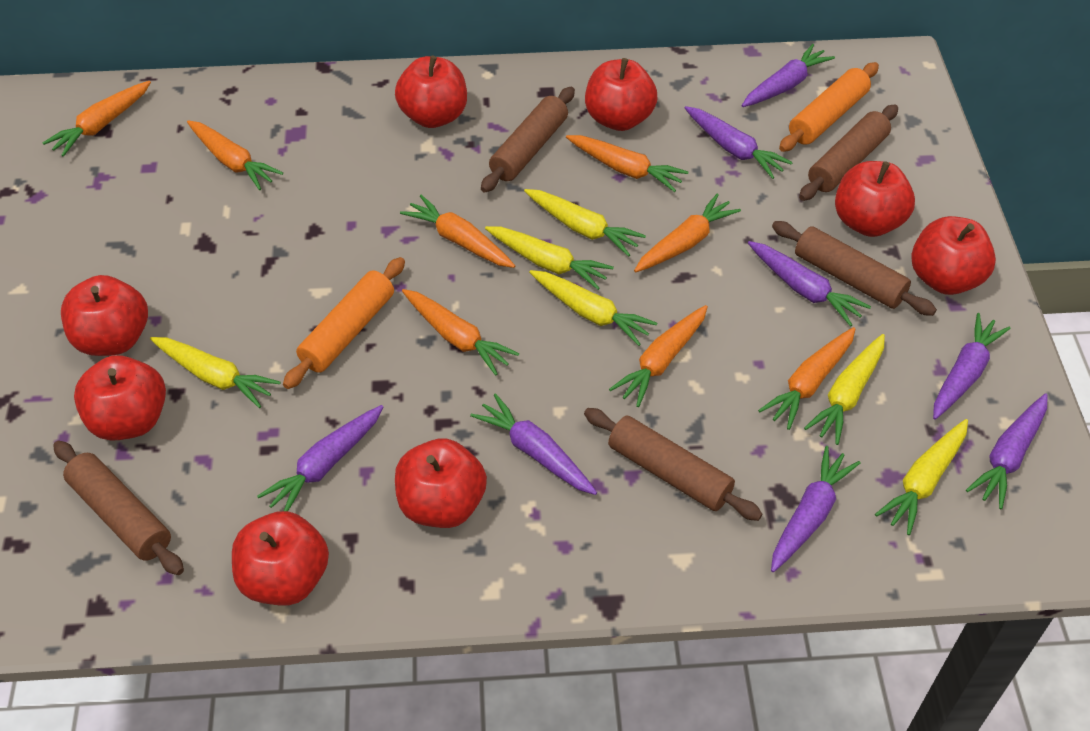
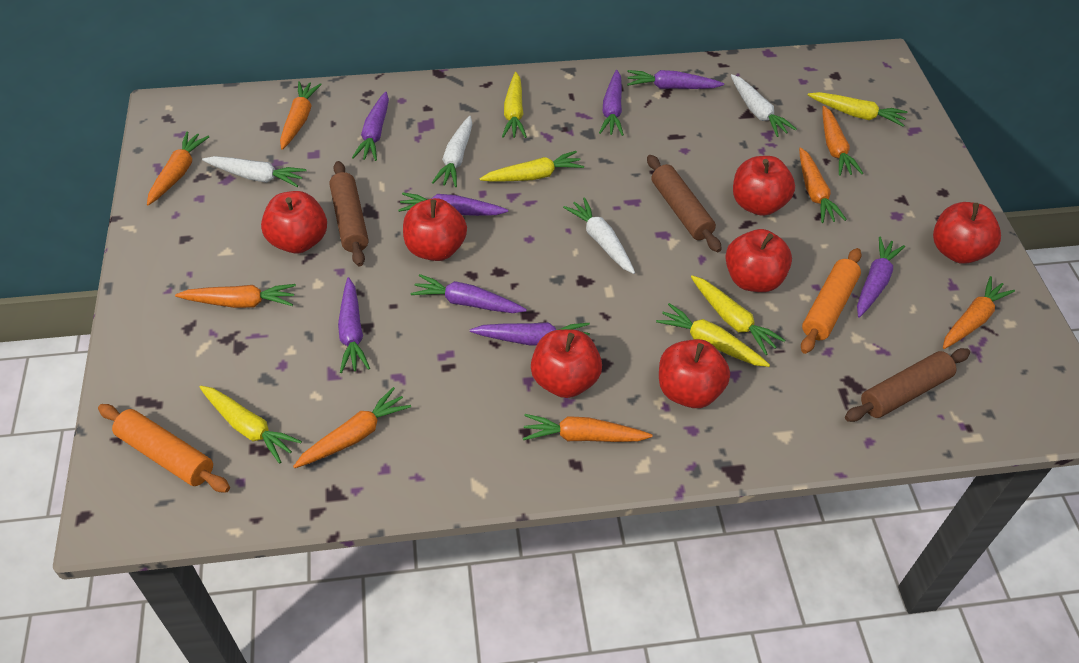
brown rolling pin: 5 -> 3
red apple: 8 -> 7
white carrot: 0 -> 4

